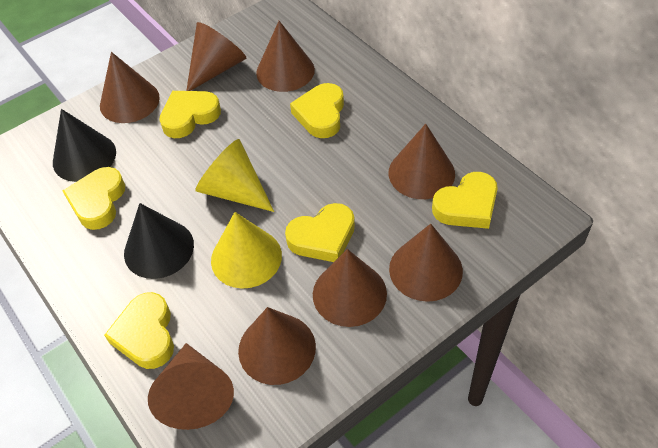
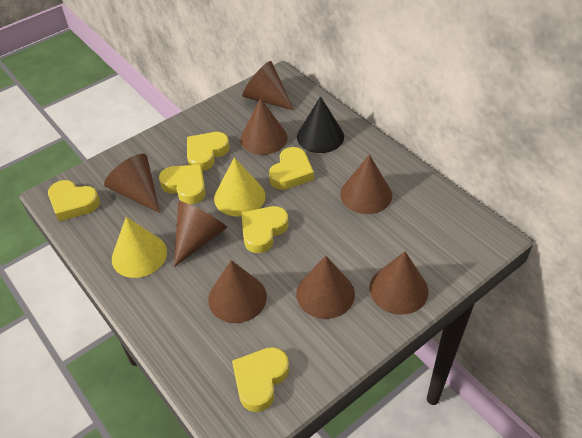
black cone: 2 -> 1

